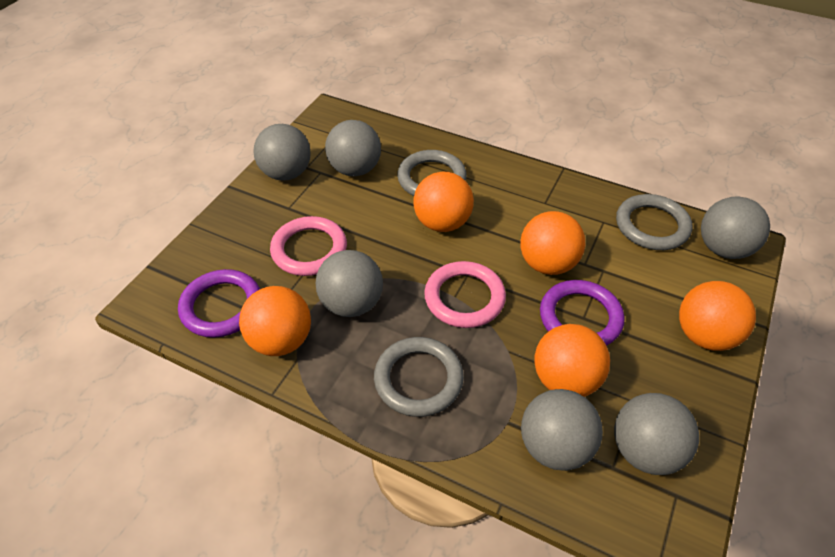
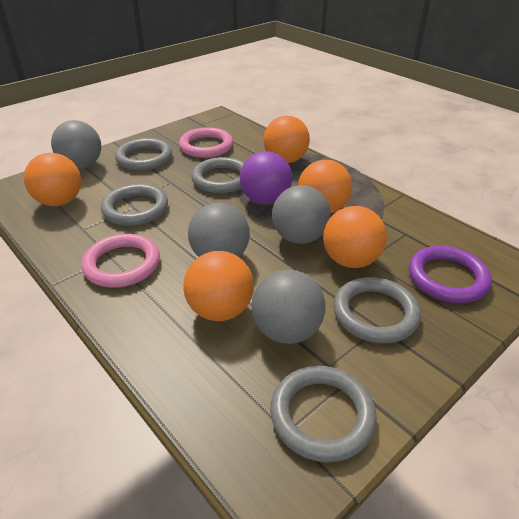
grey ball: 6 -> 4
grey ring: 3 -> 5
purple ball: 0 -> 1
purple ring: 2 -> 1

